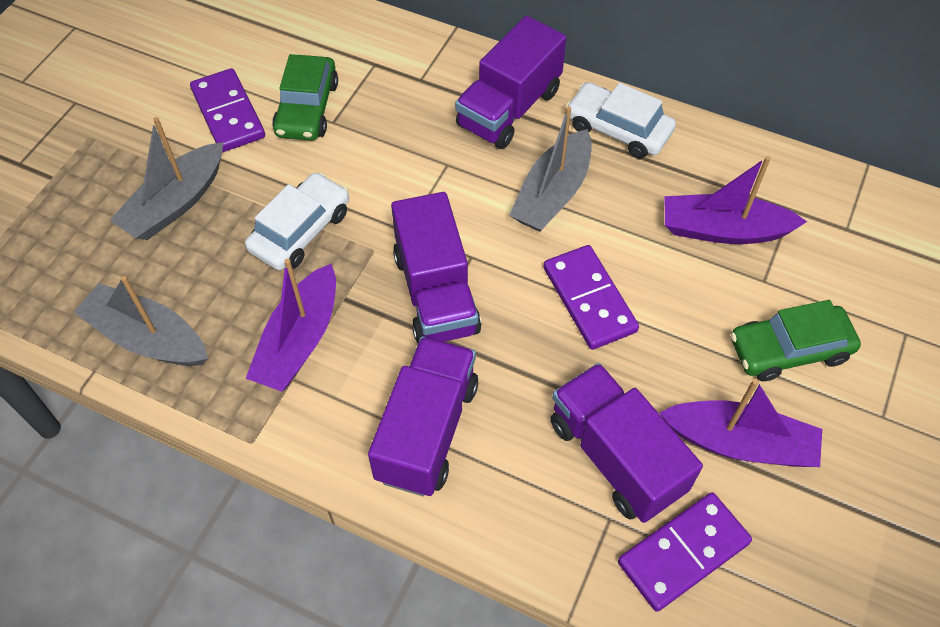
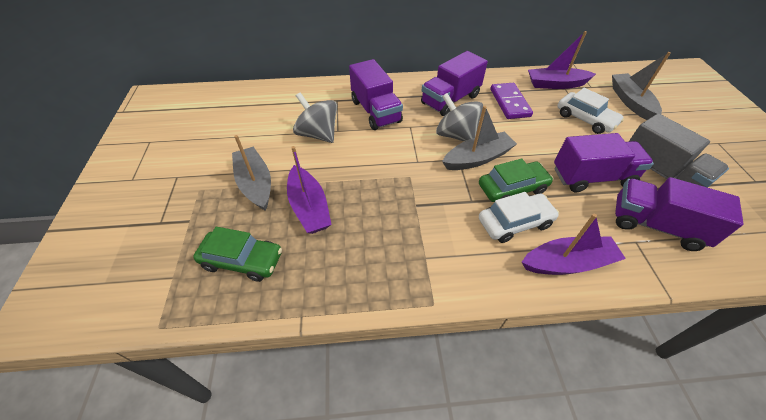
grey spinning top: 0 -> 2
grey truck: 0 -> 1
purple domino: 3 -> 1

